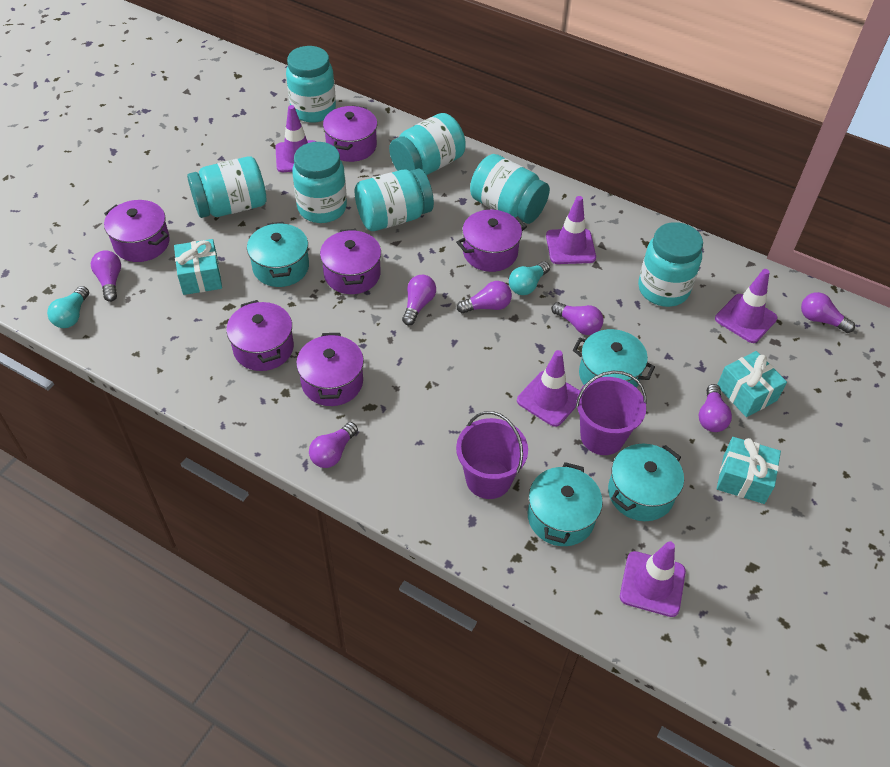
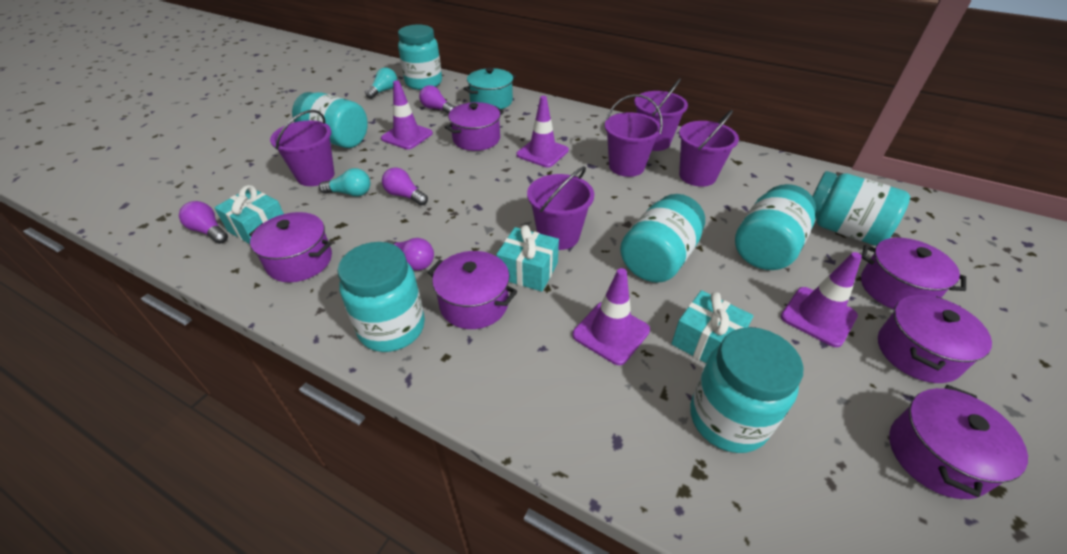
purple bucket: 2 -> 5
purple light bulb: 7 -> 4
purple traffic cone: 5 -> 4
turquoise pot: 4 -> 1

